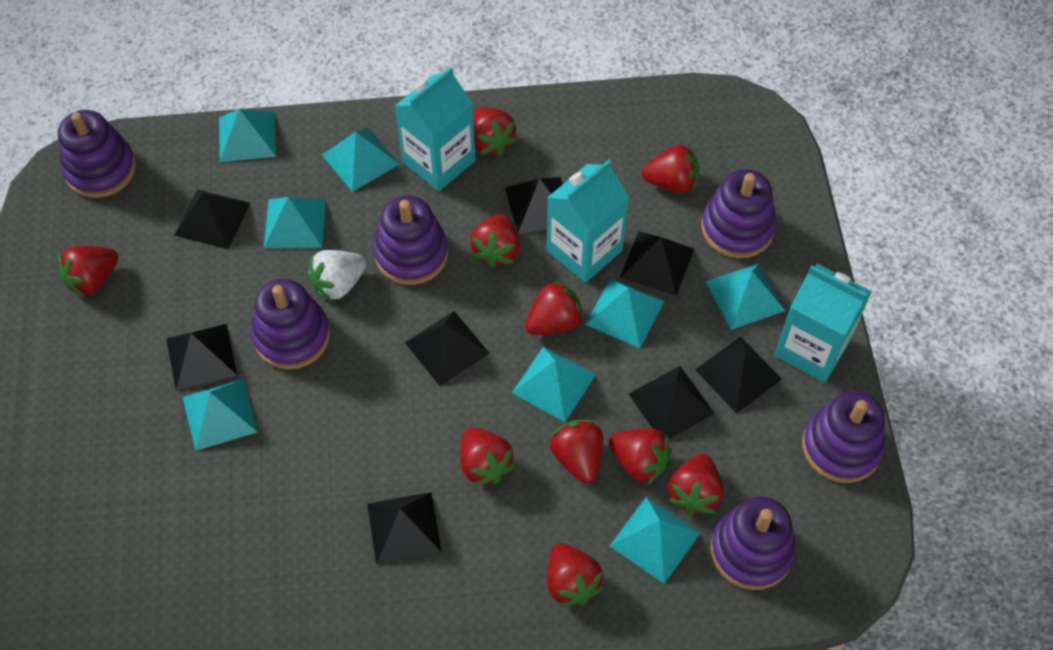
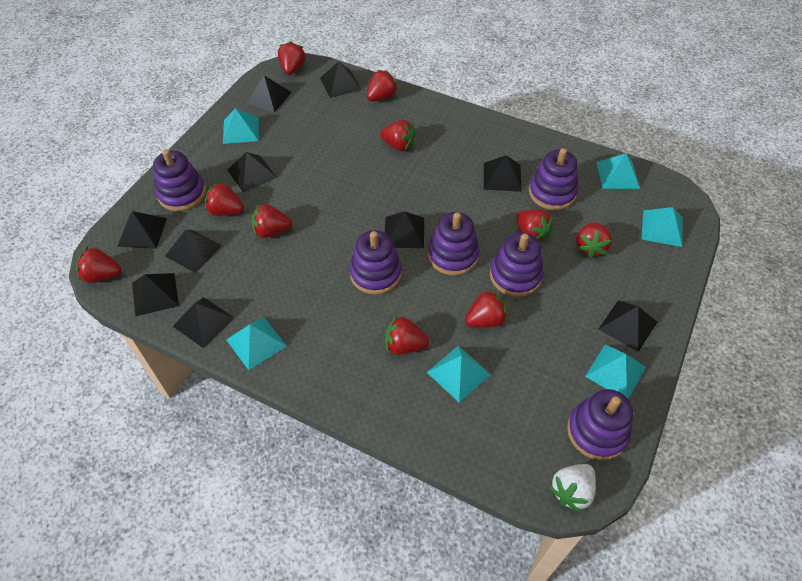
black pyramid: 8 -> 10
turquoise carton: 3 -> 0
turquoise pyramid: 8 -> 6

